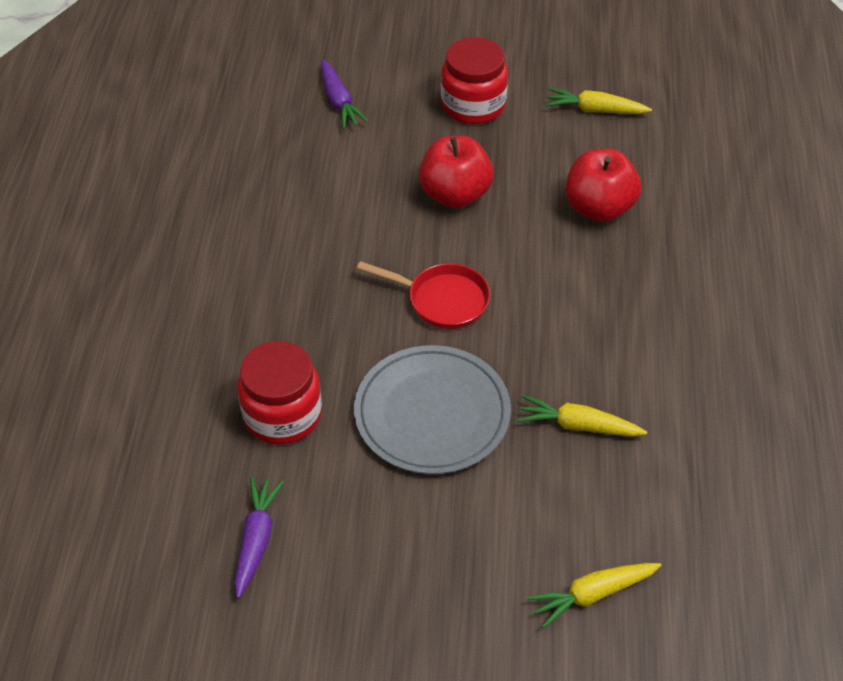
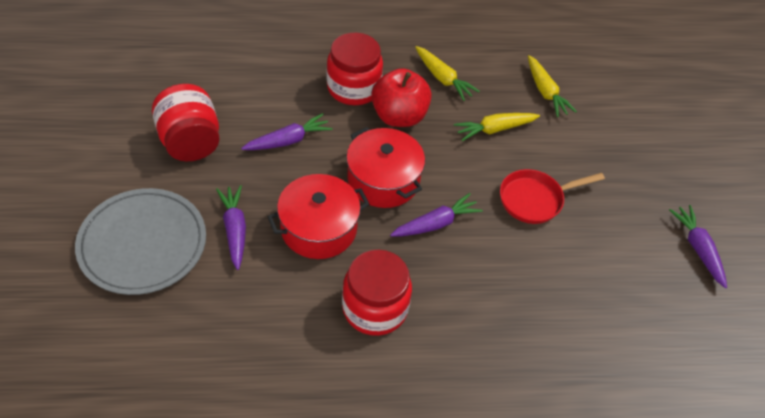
purple carrot: 2 -> 4
red apple: 2 -> 1
red jar: 2 -> 3
red pot: 0 -> 2

